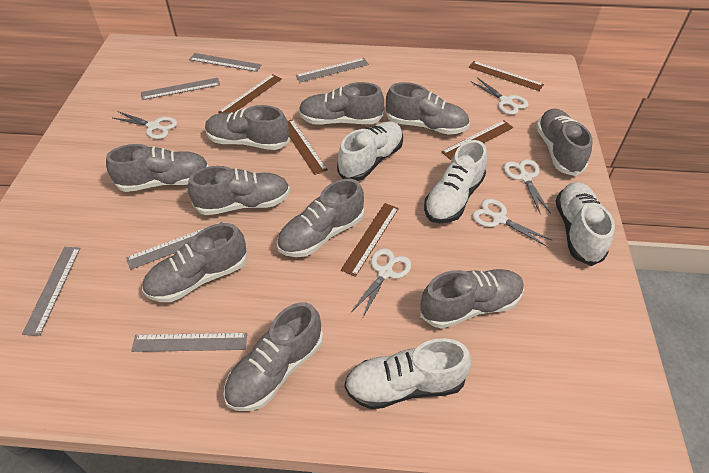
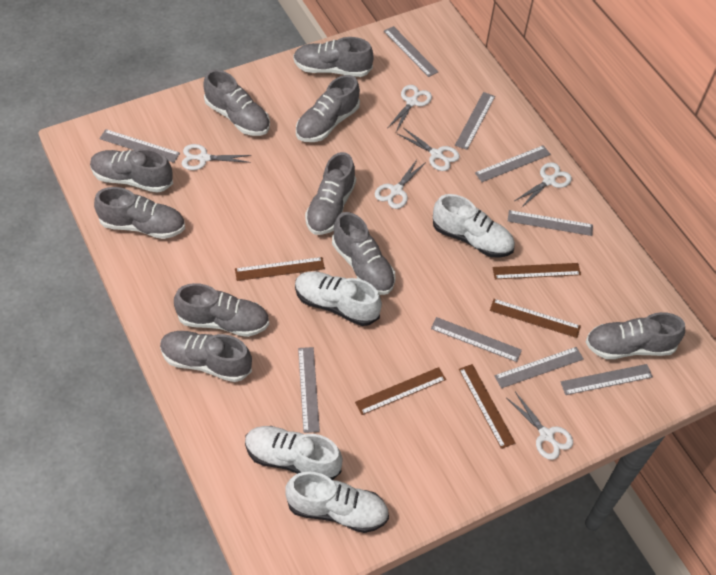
grey ruler: 6 -> 9
white scissors: 5 -> 6

